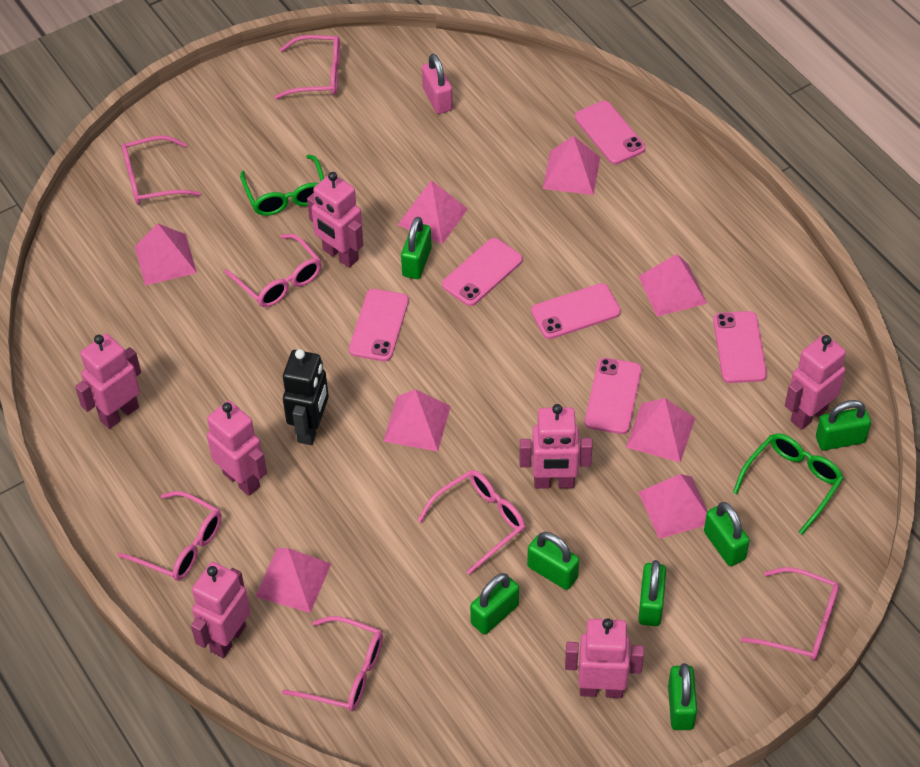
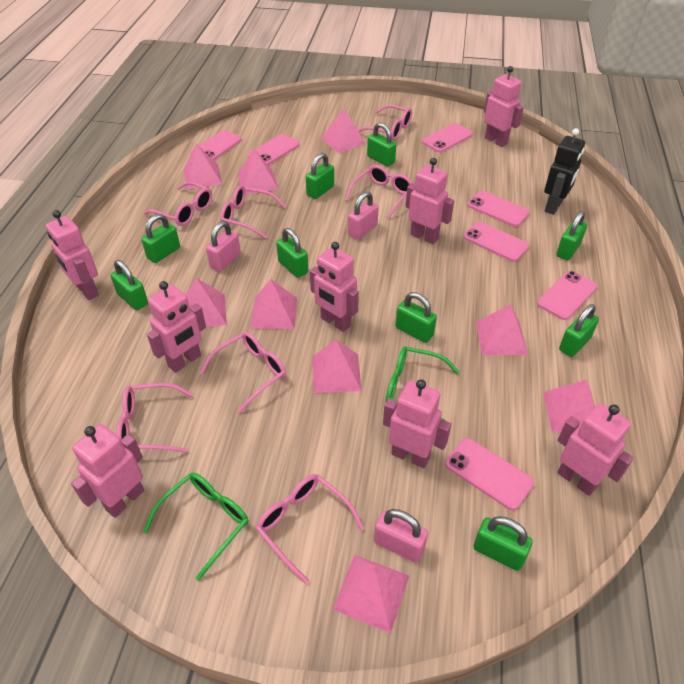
green padlock: 7 -> 9
pink padlock: 1 -> 3
pink phone: 6 -> 7
pink pyramid: 8 -> 9
pink robot: 7 -> 8

